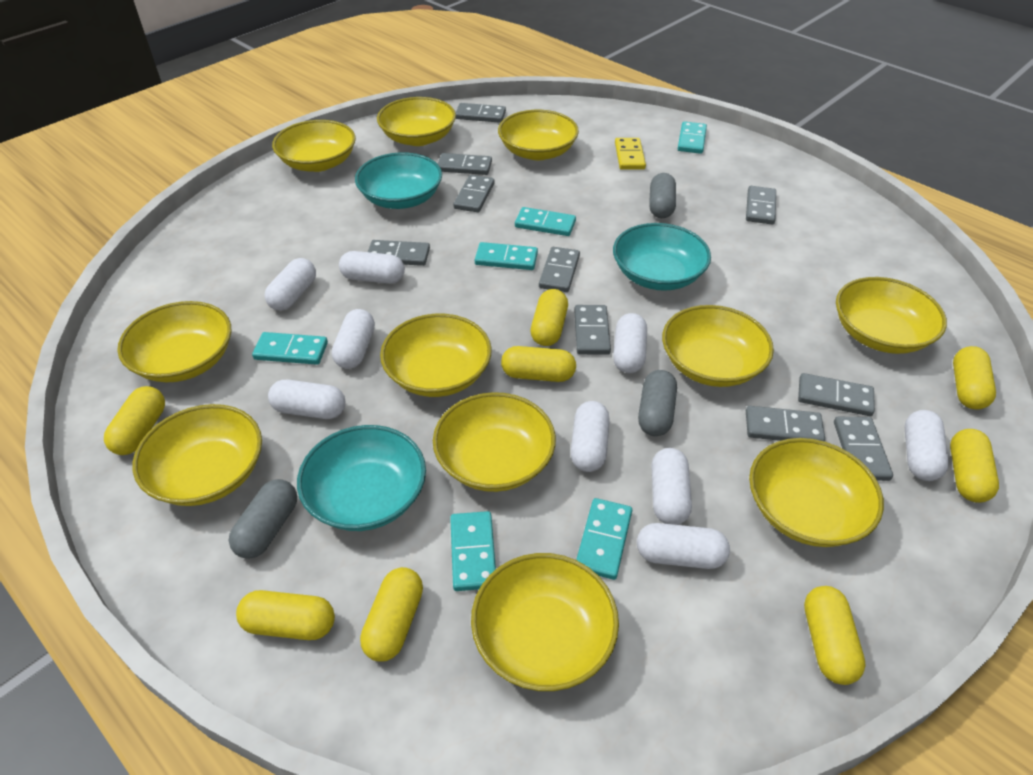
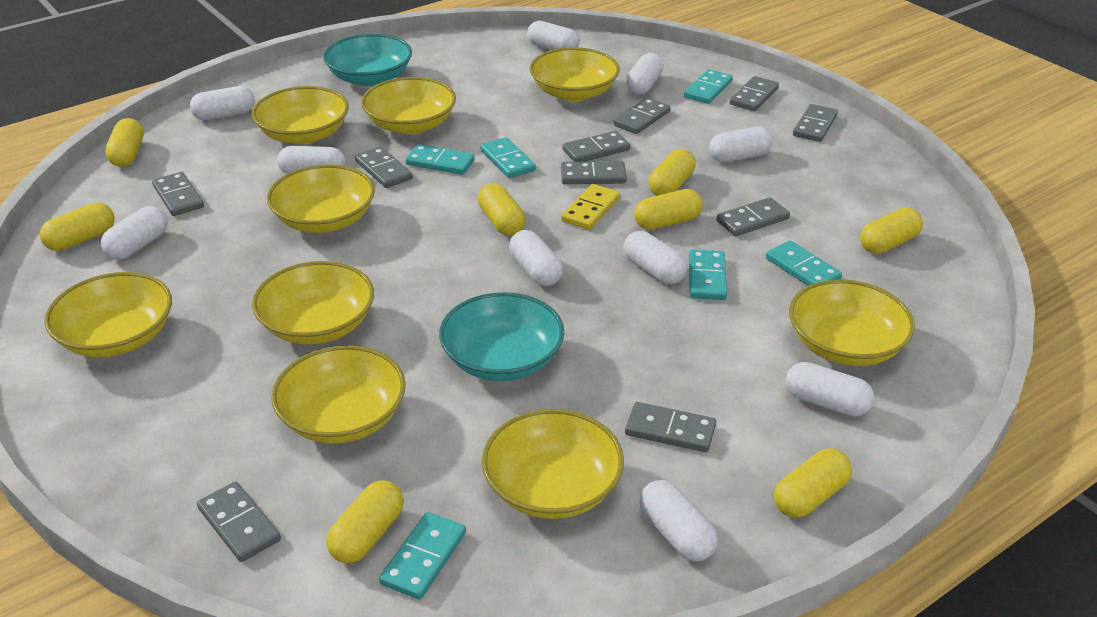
grey capsule: 3 -> 0
turquoise bowl: 3 -> 2
white capsule: 9 -> 10
yellow bowl: 11 -> 9

